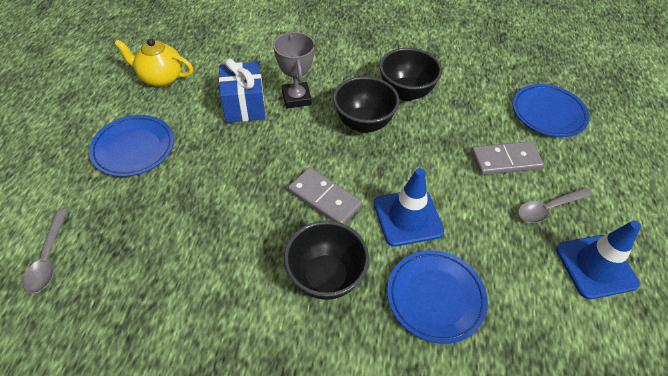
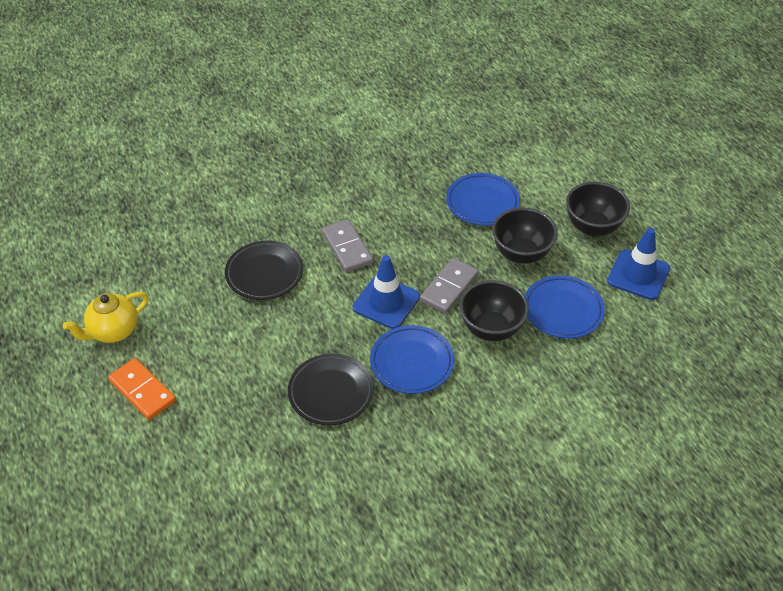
black plate: 0 -> 2
blue gift: 1 -> 0
grey spoon: 2 -> 0
grey trophy: 1 -> 0
orange domino: 0 -> 1

